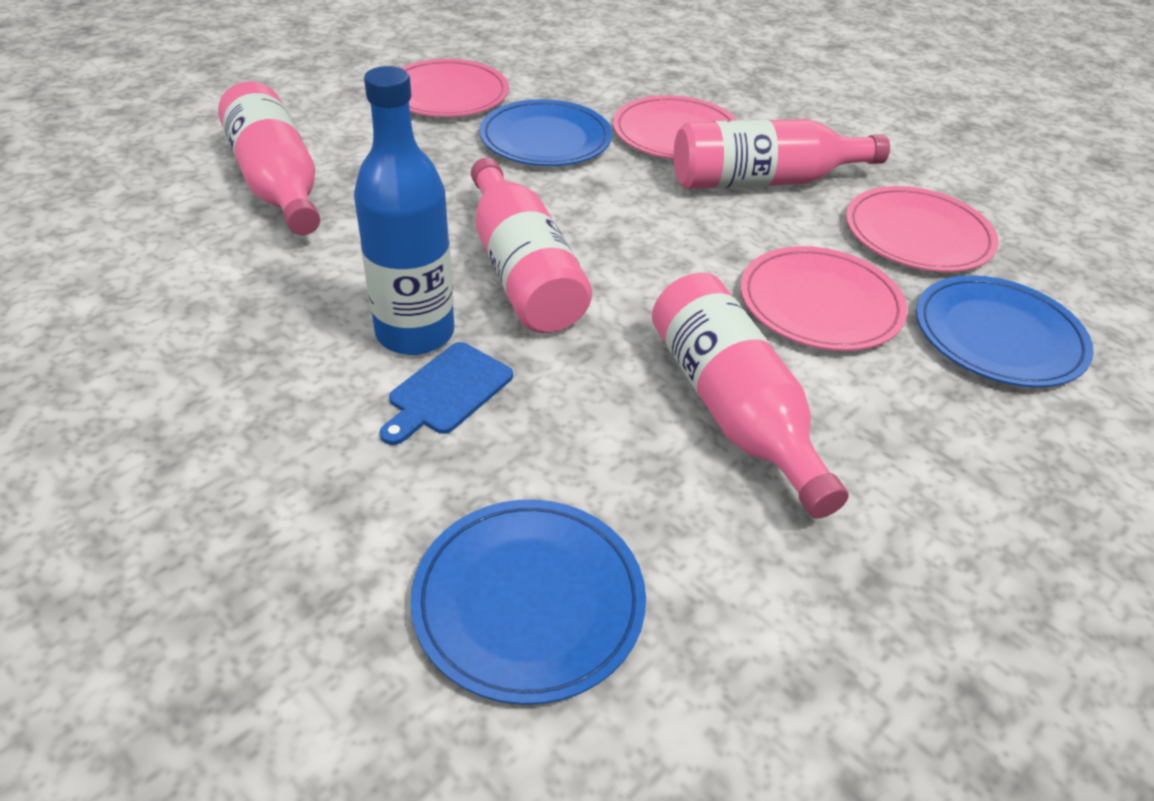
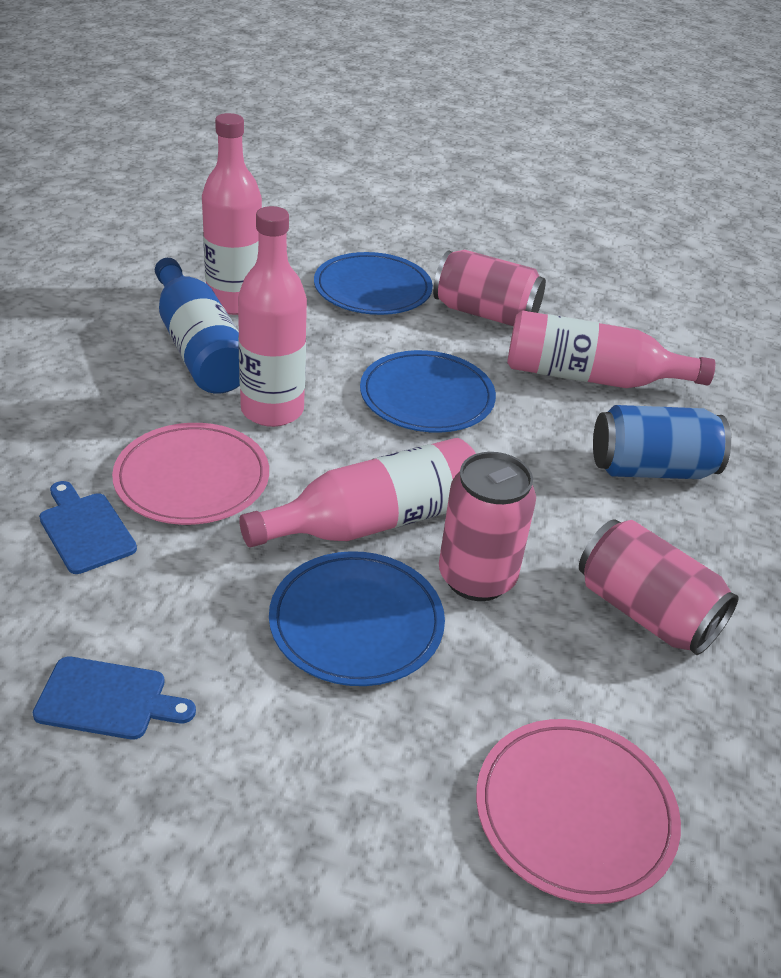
blue can: 0 -> 1
blue cutting board: 1 -> 2
pink can: 0 -> 3
pink plate: 4 -> 2

